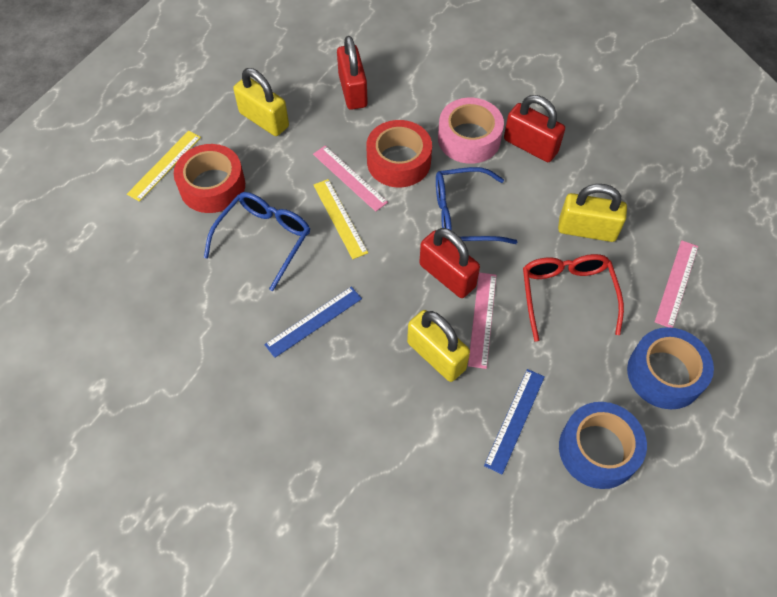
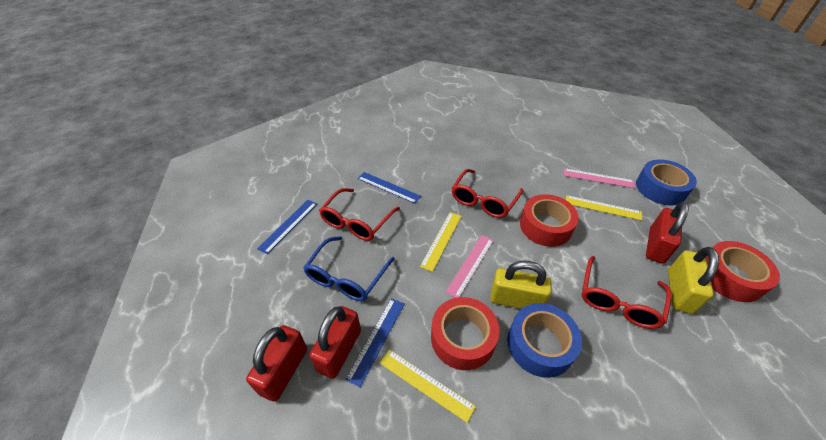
blue glasses: 2 -> 1
blue ruler: 2 -> 3
pink ruler: 3 -> 2
pink tape: 1 -> 0
red glasses: 1 -> 3
red tape: 2 -> 3
yellow padlock: 3 -> 2
yellow ruler: 2 -> 3

